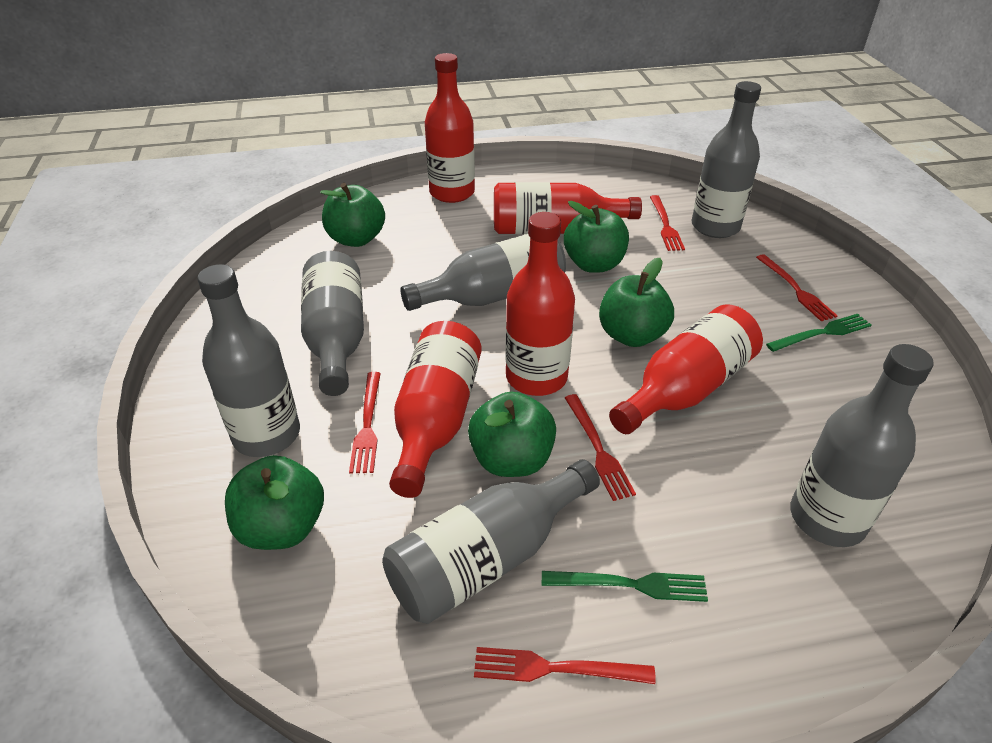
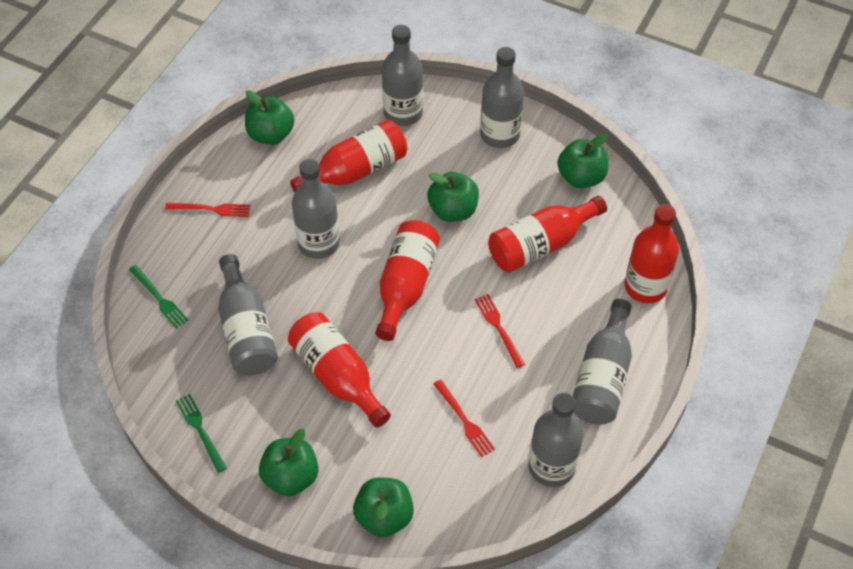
red fork: 5 -> 3

